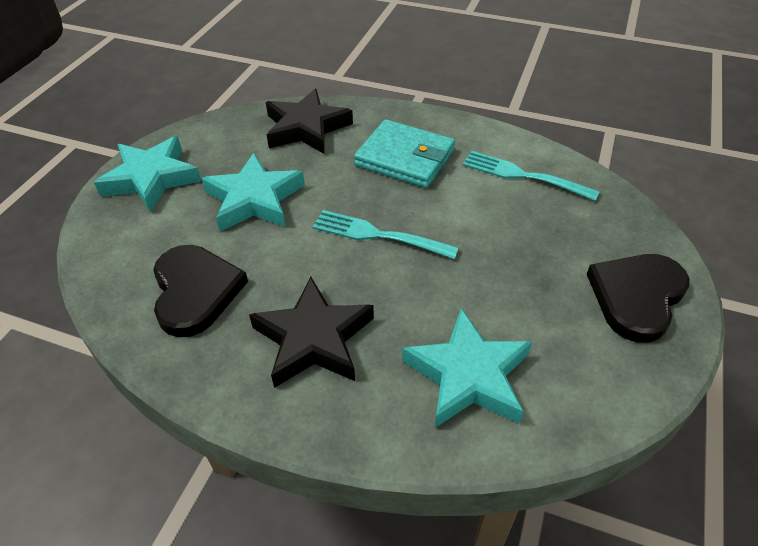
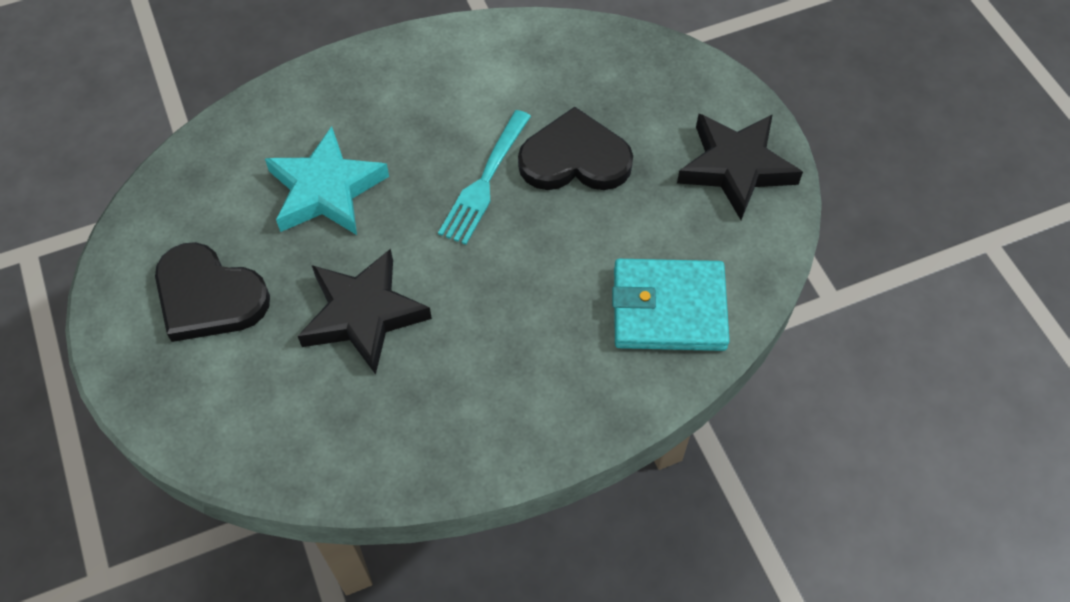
turquoise fork: 2 -> 1
turquoise star: 3 -> 1

